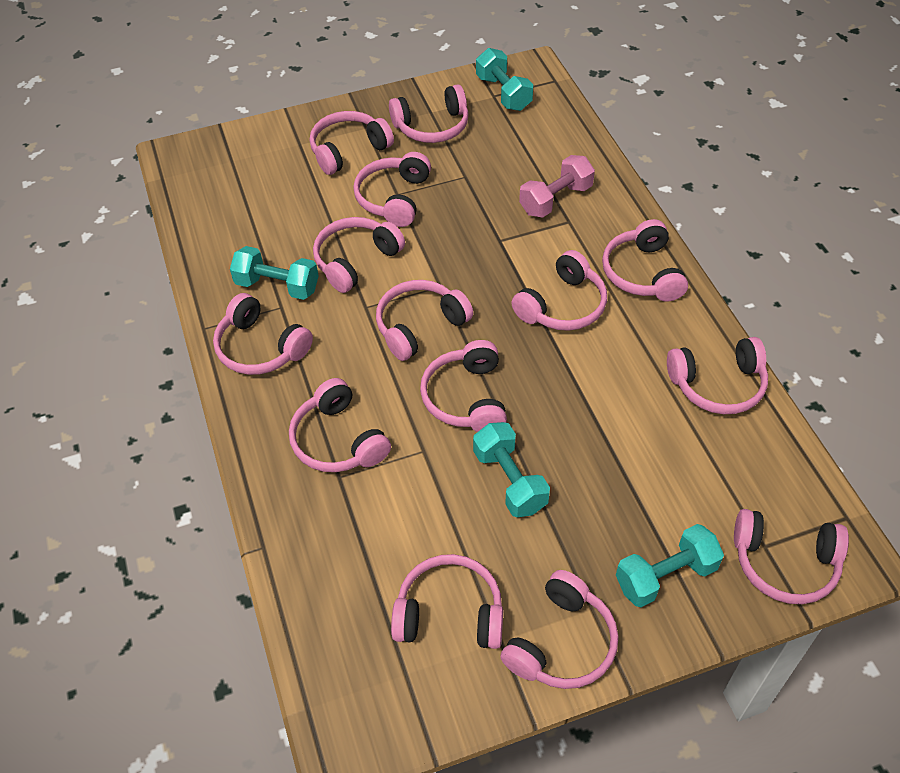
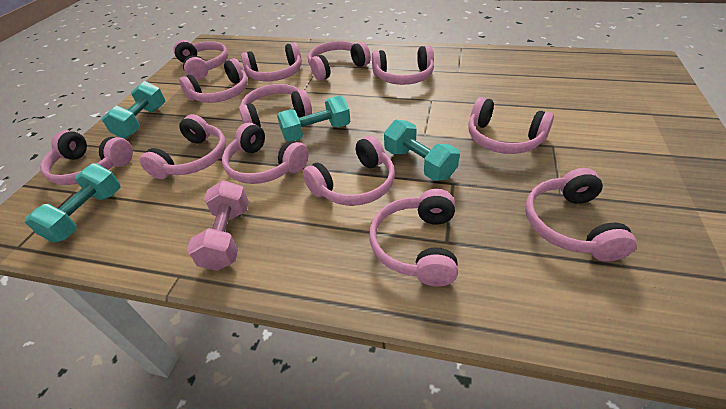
pink headphones: 14 -> 13

